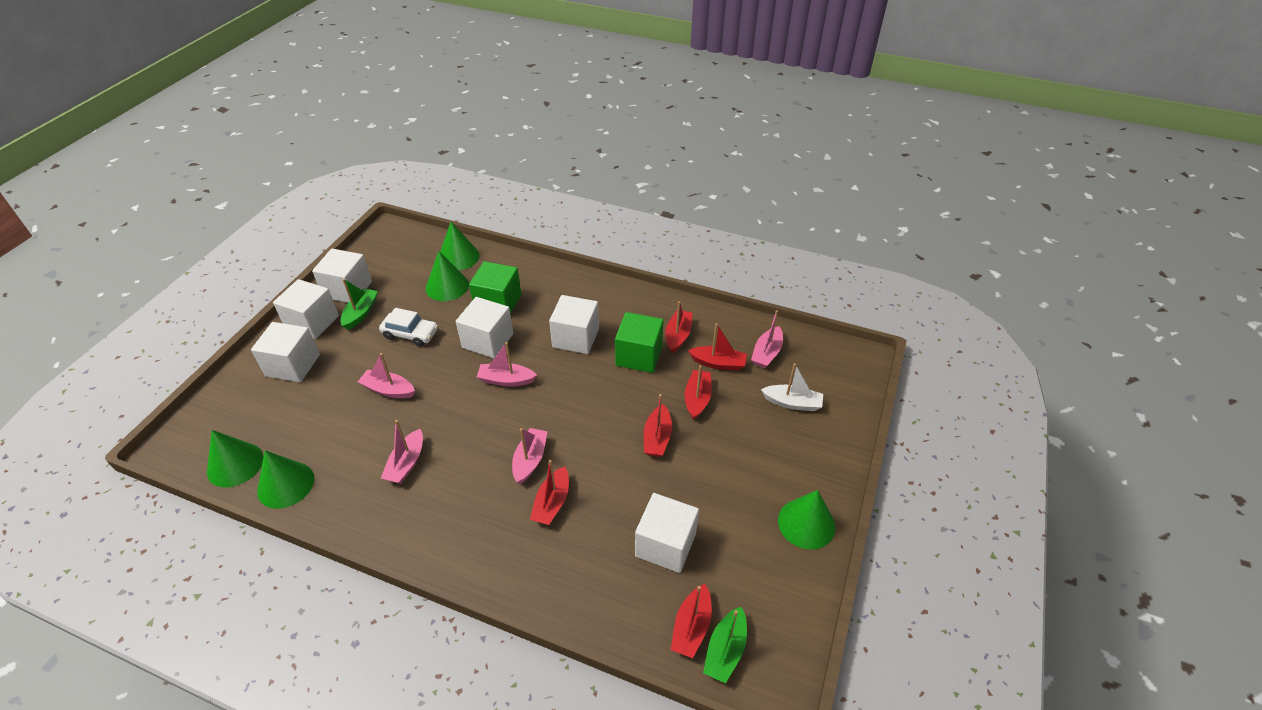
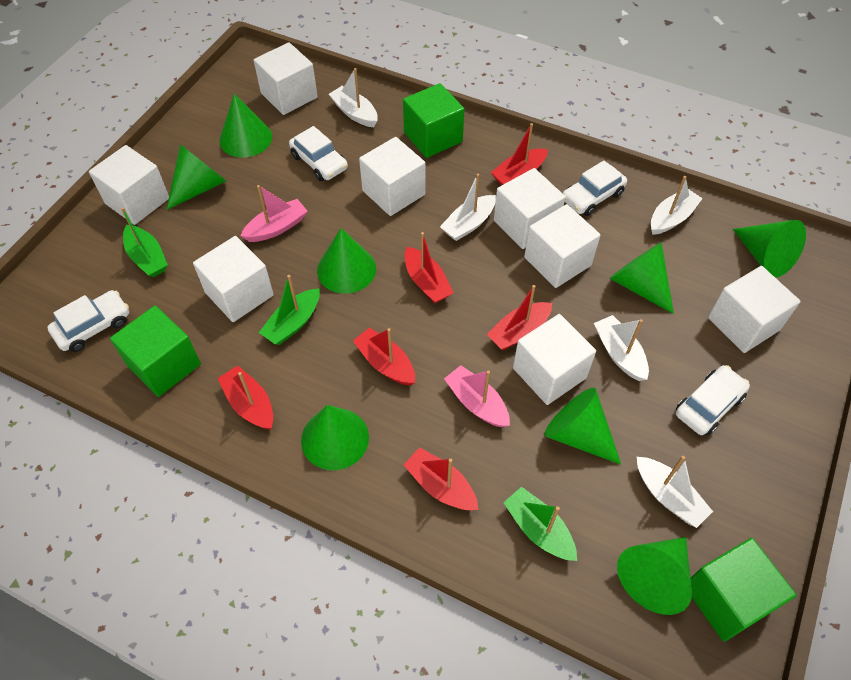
green boat: 2 -> 3
green cone: 5 -> 8
green cube: 2 -> 3
pink boat: 5 -> 2
white boat: 1 -> 5
white car: 1 -> 4
white cube: 6 -> 8

